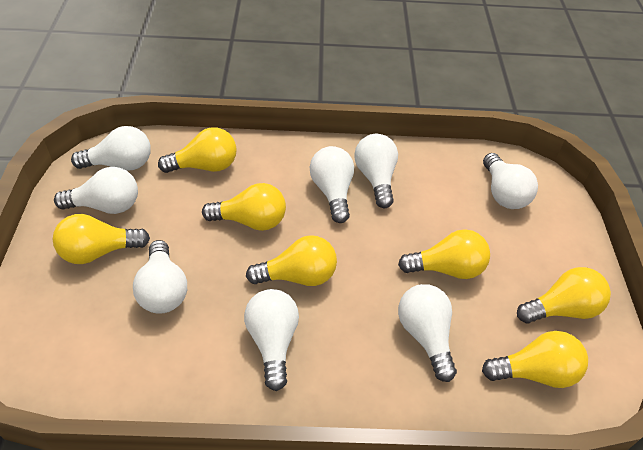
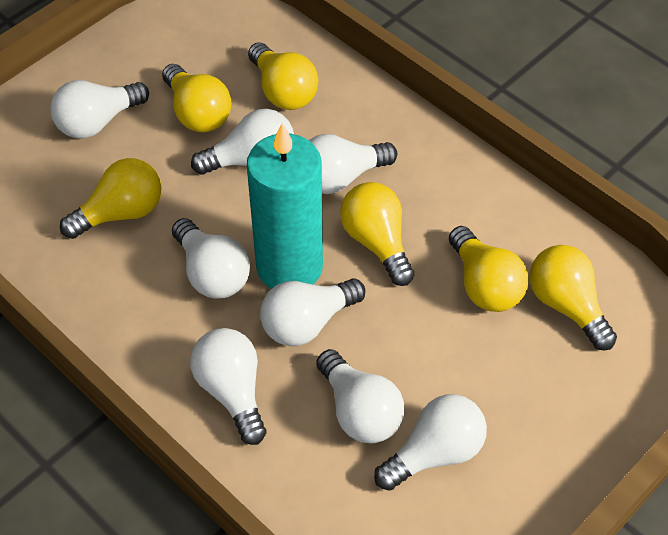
turquoise candle: 0 -> 1
yellow light bulb: 7 -> 6

